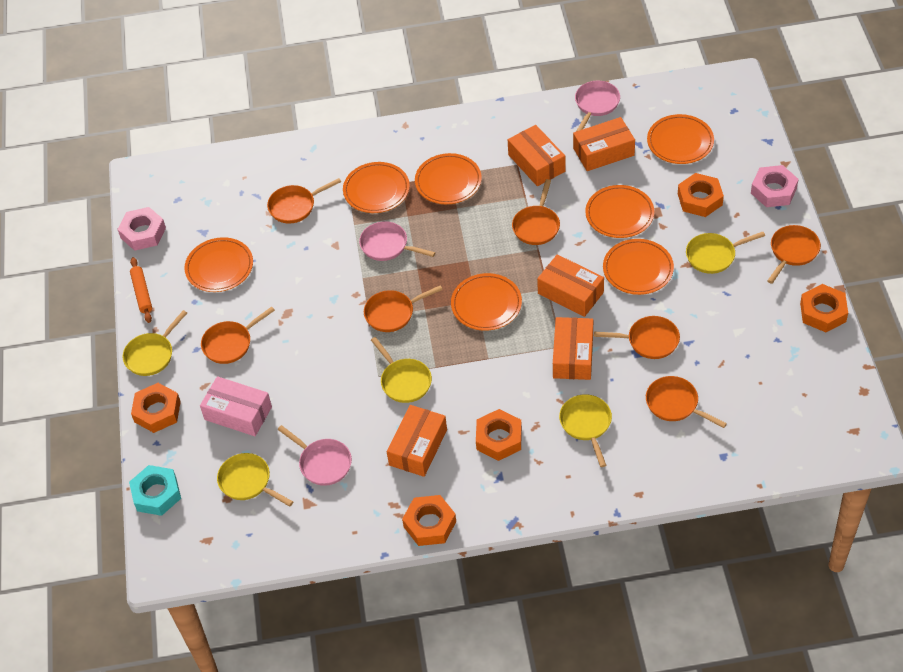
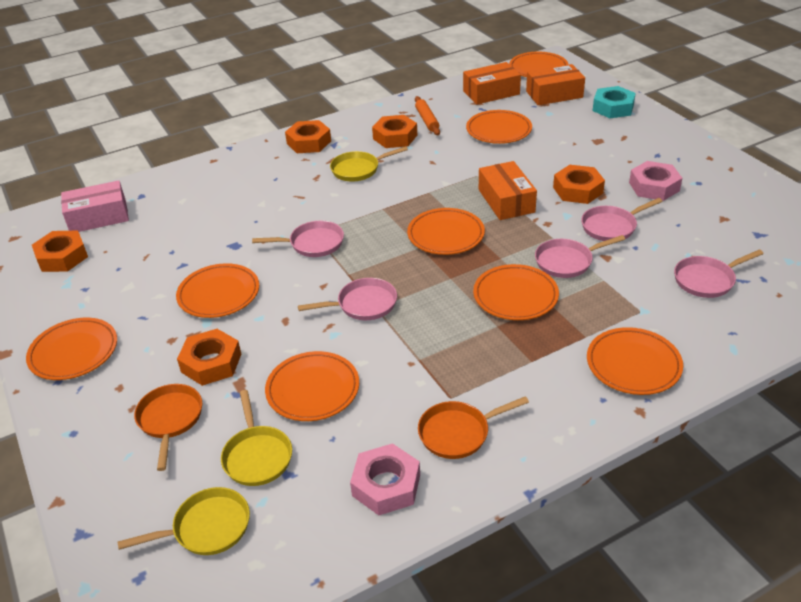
orange box: 5 -> 3
orange pan: 7 -> 2
orange plate: 7 -> 8
pink pan: 3 -> 5
yellow pan: 5 -> 3

